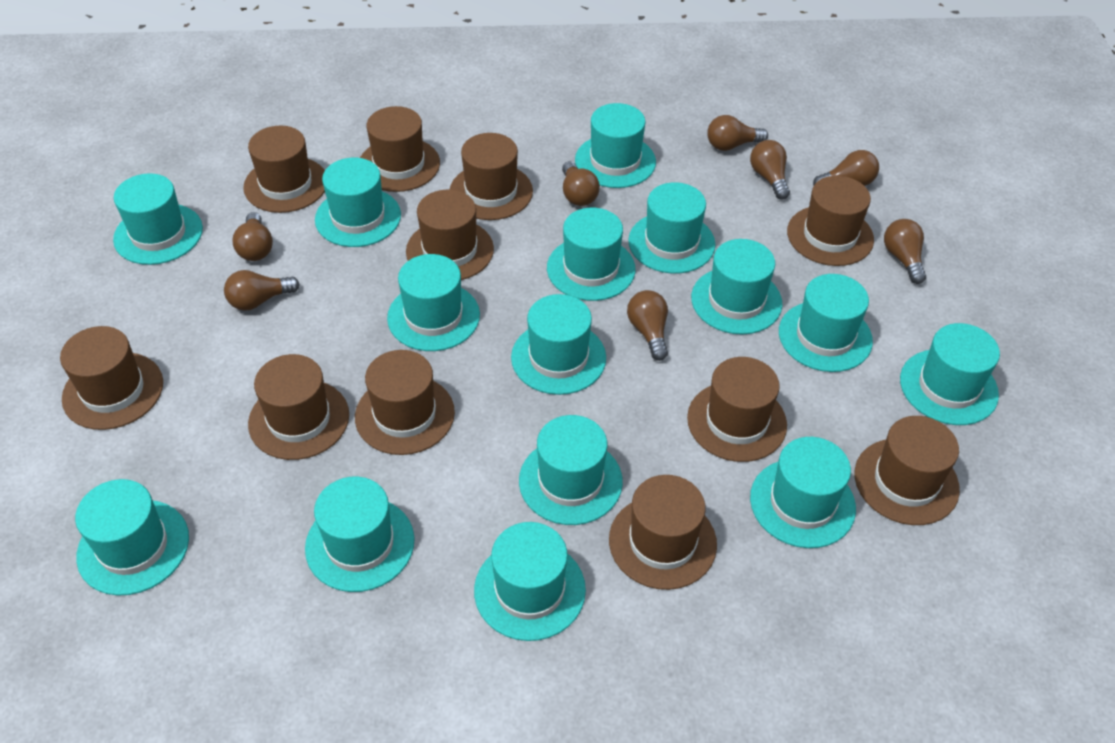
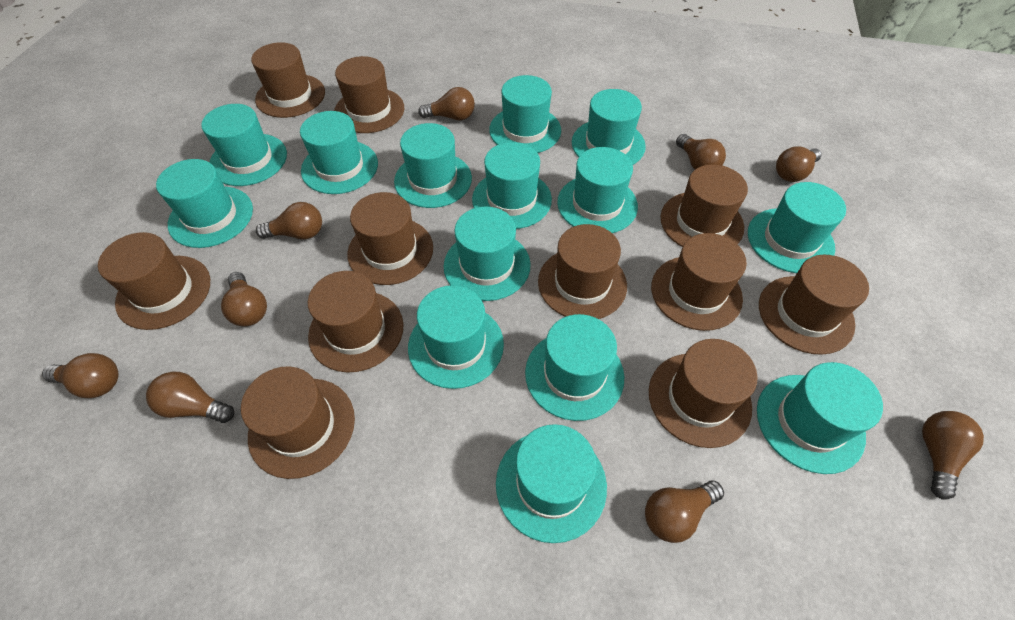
brown light bulb: 8 -> 9
turquoise hat: 15 -> 14

